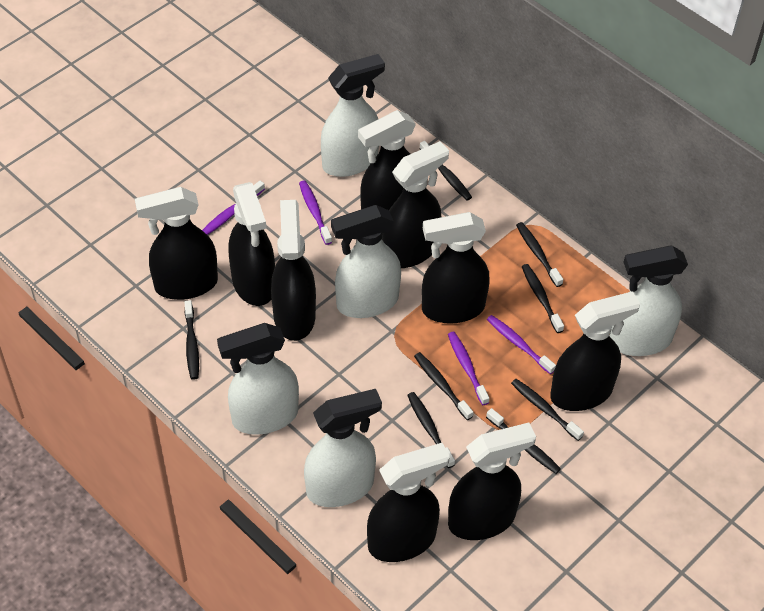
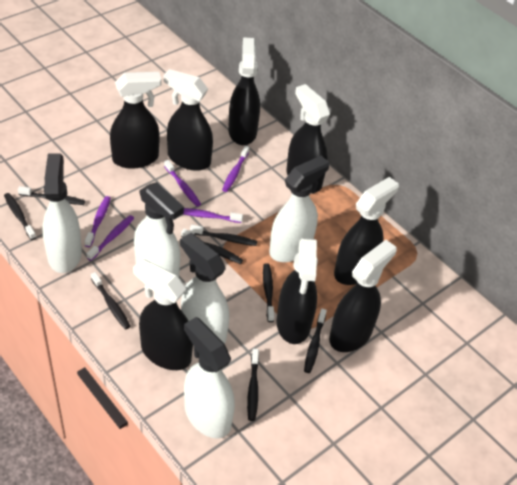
black spray bottle: 9 -> 8
purple toothbrush: 4 -> 5

